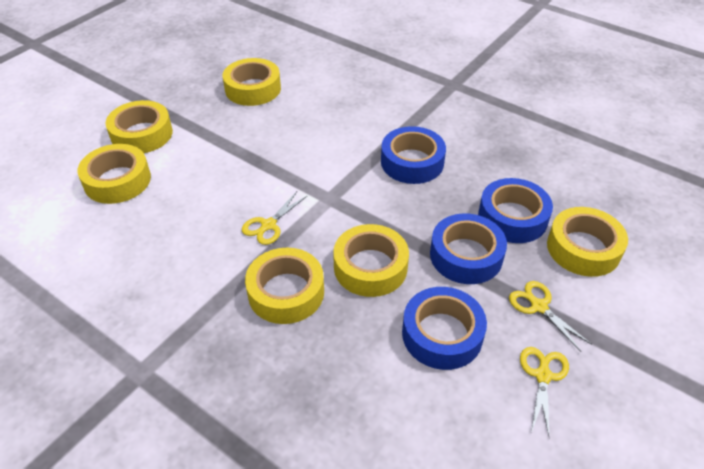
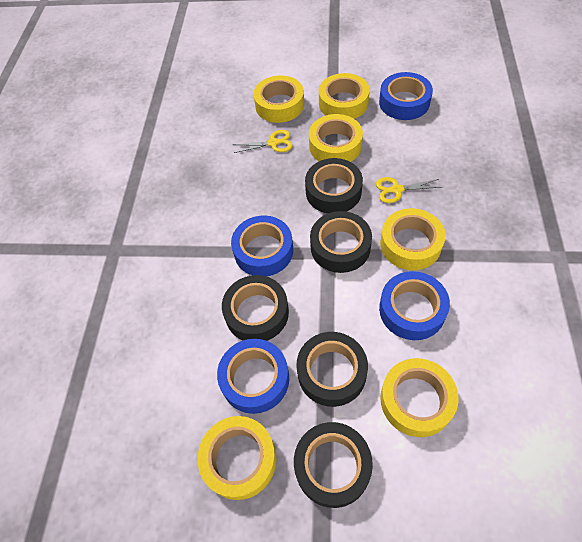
black tape: 0 -> 5
yellow scissors: 3 -> 2

